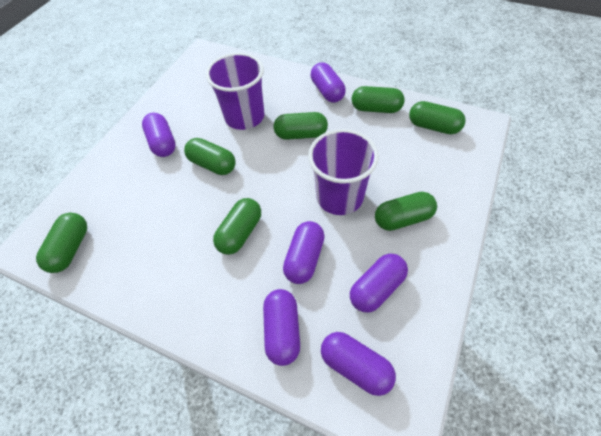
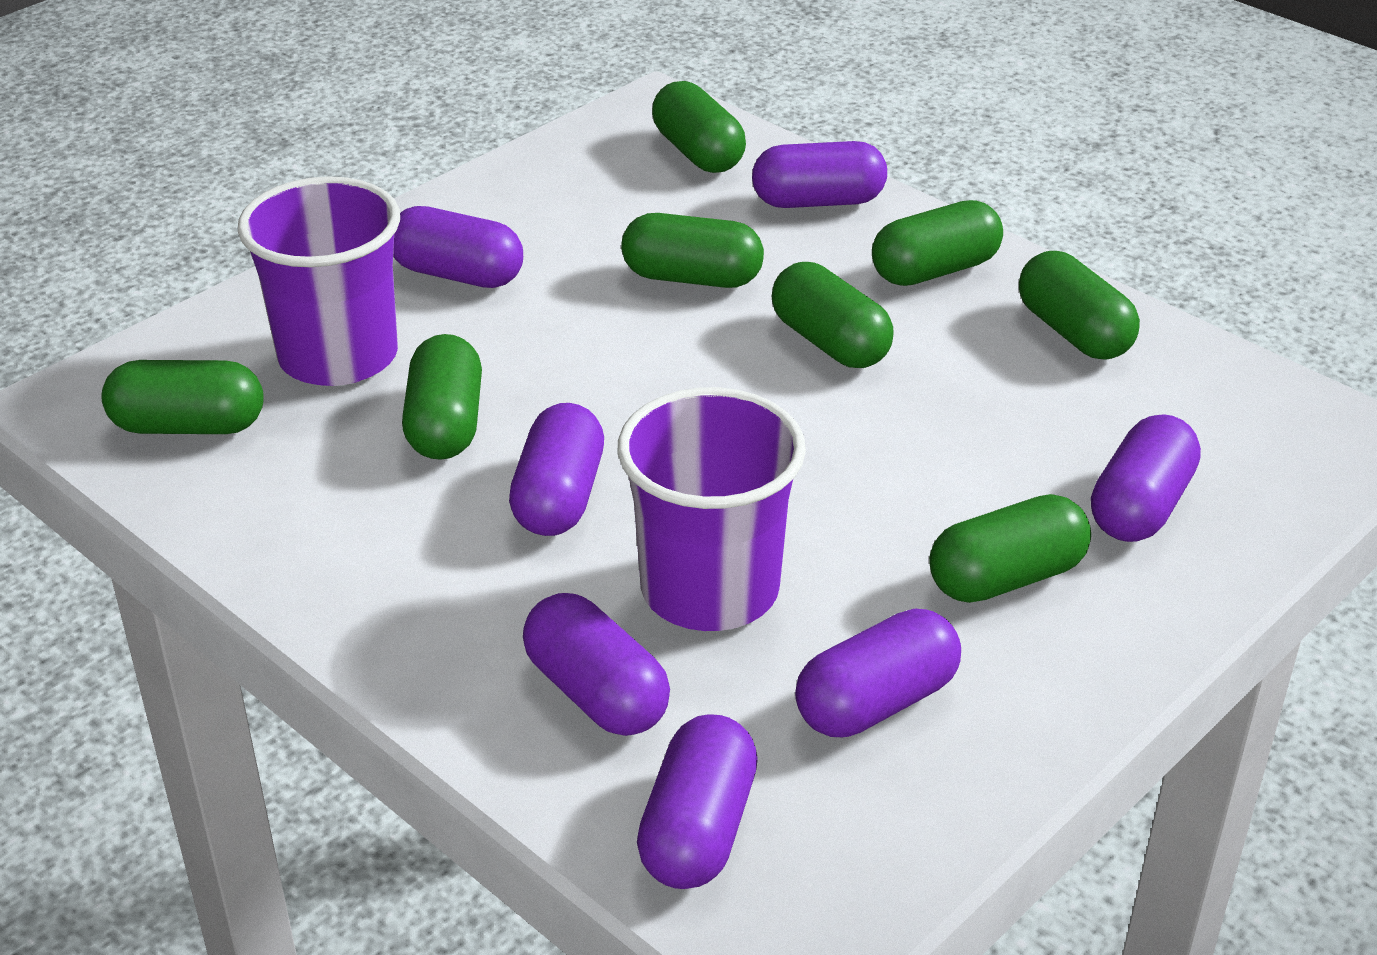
green capsule: 7 -> 8
purple capsule: 6 -> 7

